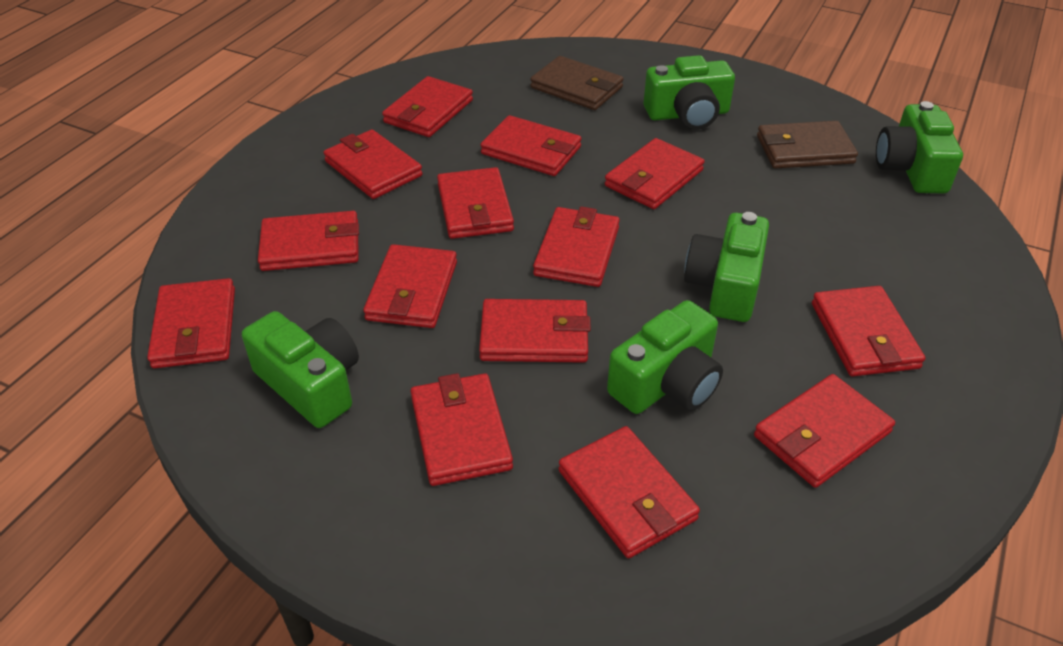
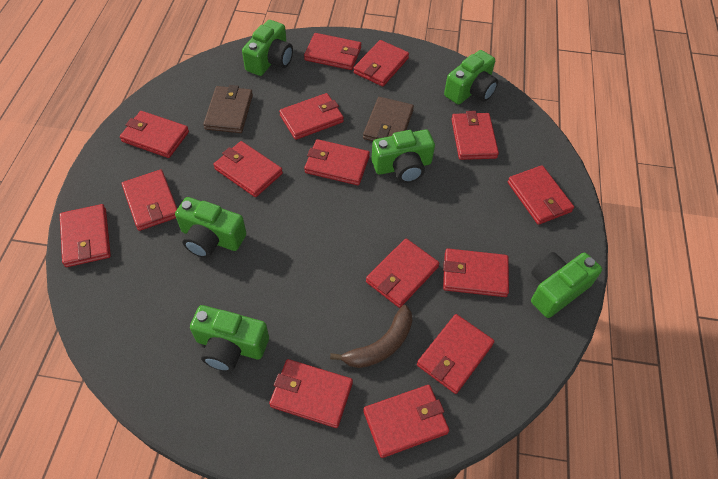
brown banana: 0 -> 1
green camera: 5 -> 6
red wallet: 14 -> 15

